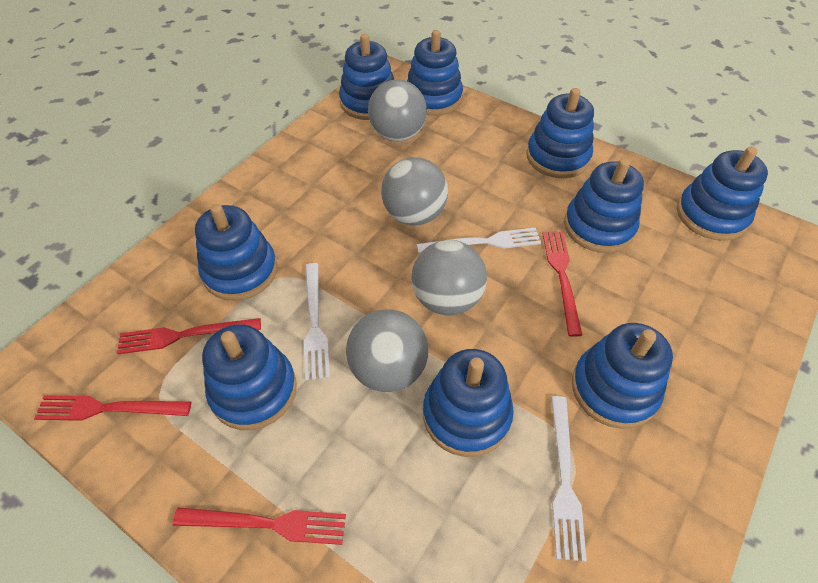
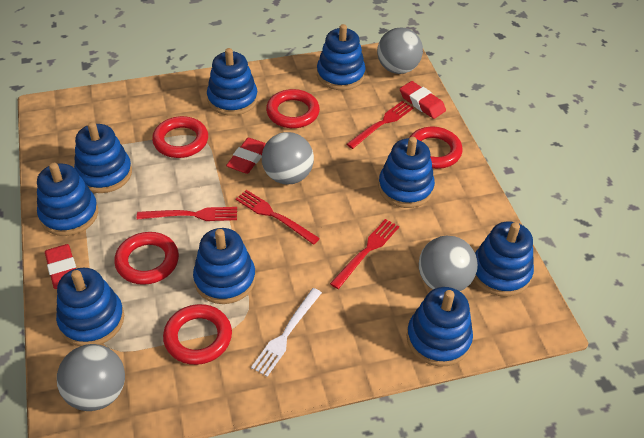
red eraser: 0 -> 3
red ring: 0 -> 5
white fork: 3 -> 1

